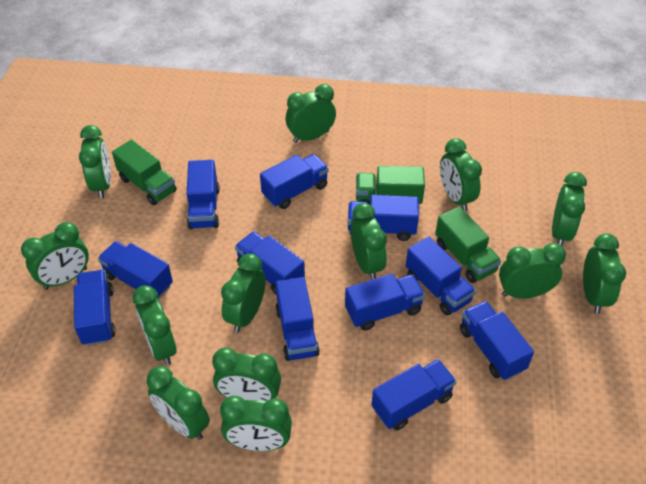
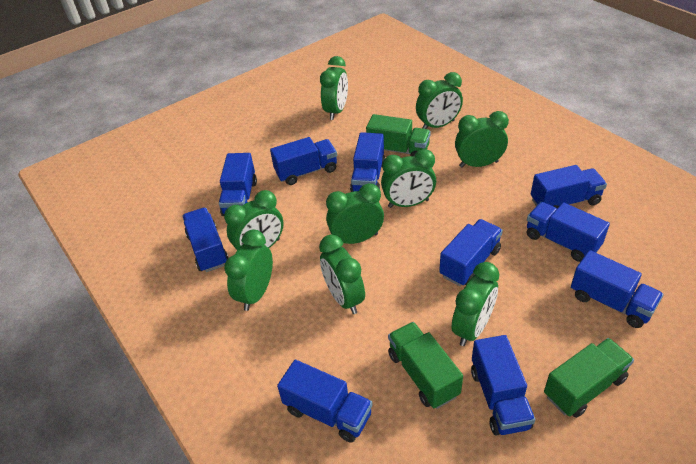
blue truck: 11 -> 10
green clock: 13 -> 9

